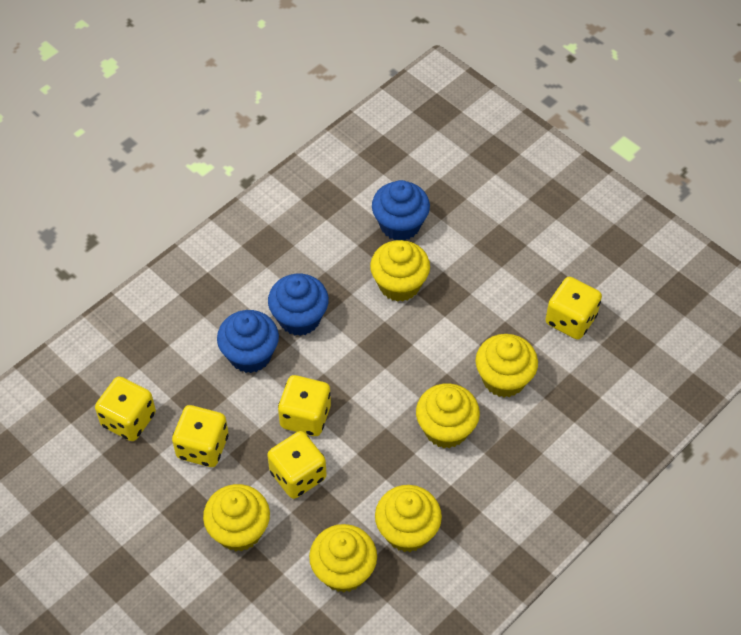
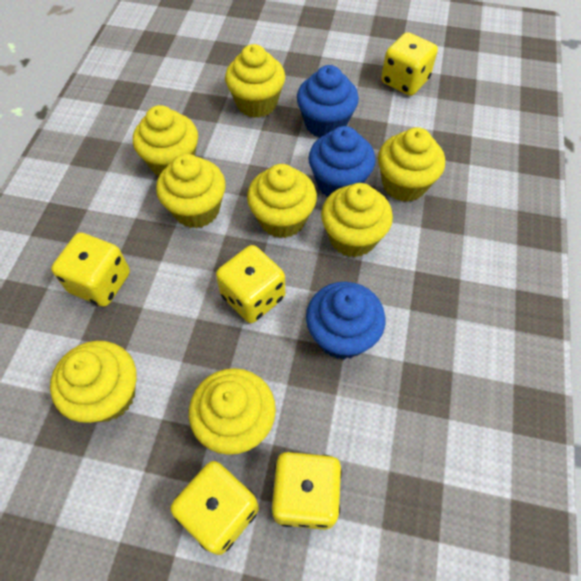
yellow cupcake: 6 -> 8

